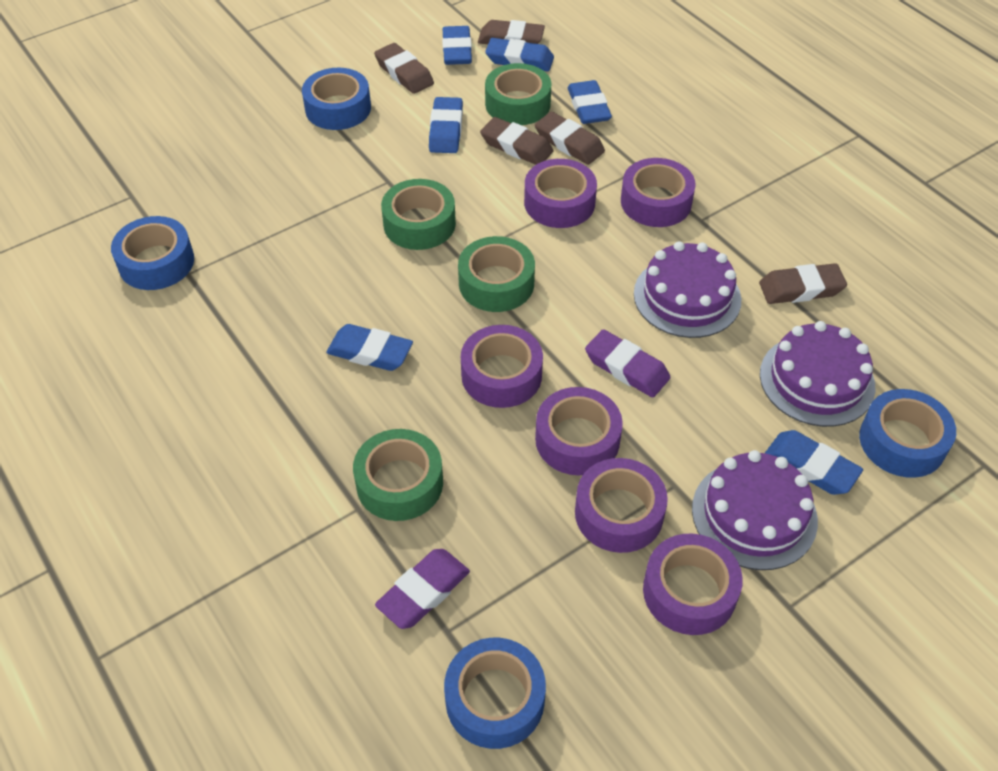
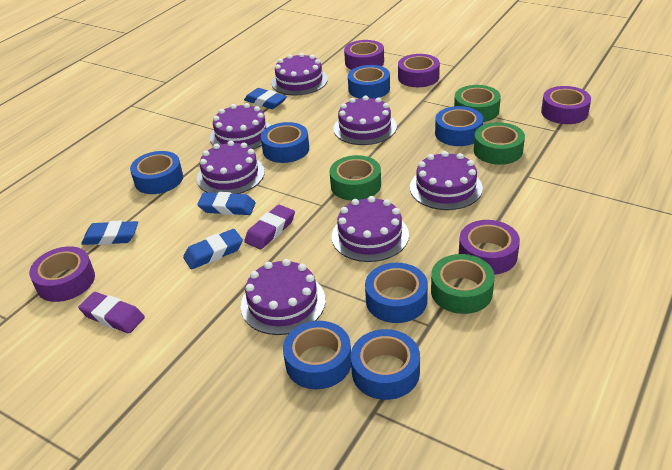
blue eraser: 6 -> 4
blue tape: 4 -> 7
brown eraser: 5 -> 0
purple cake: 3 -> 7
purple tape: 6 -> 5

